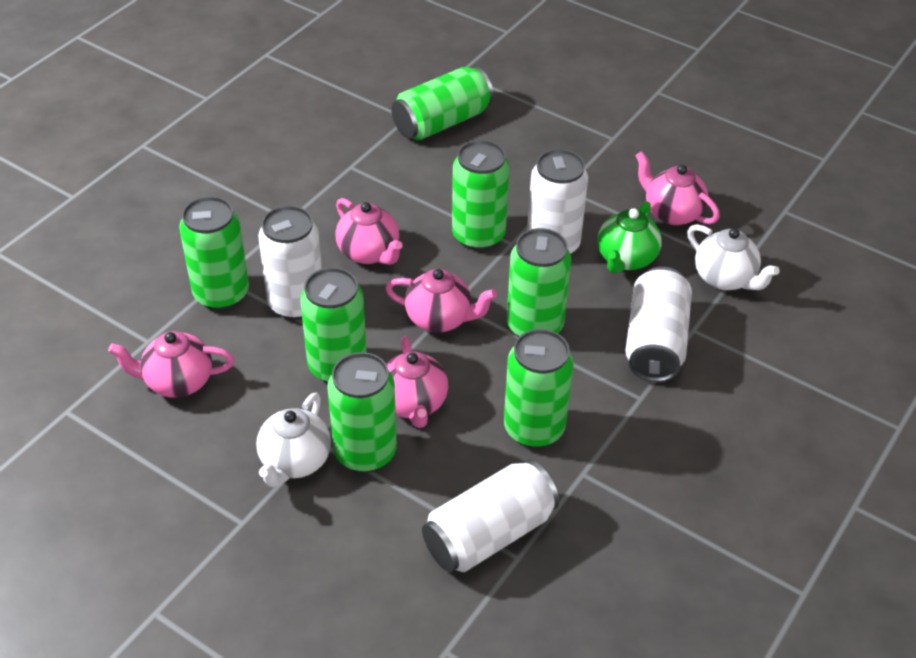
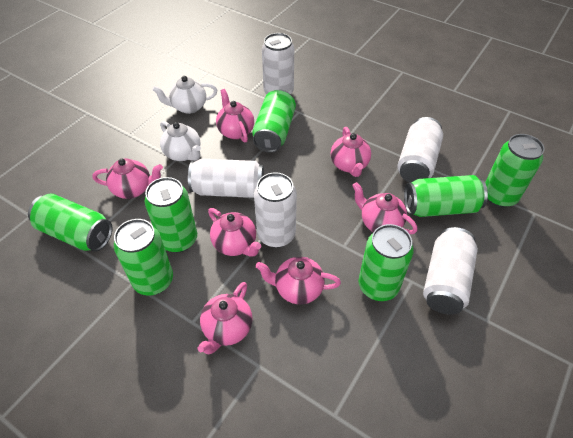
green teapot: 1 -> 0
pink teapot: 5 -> 7
white can: 4 -> 5

